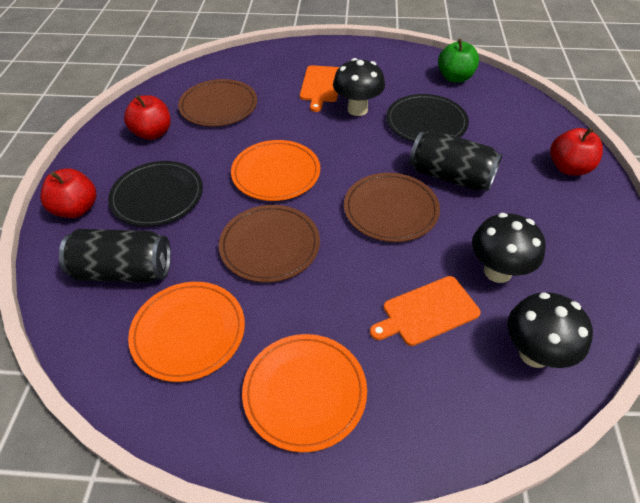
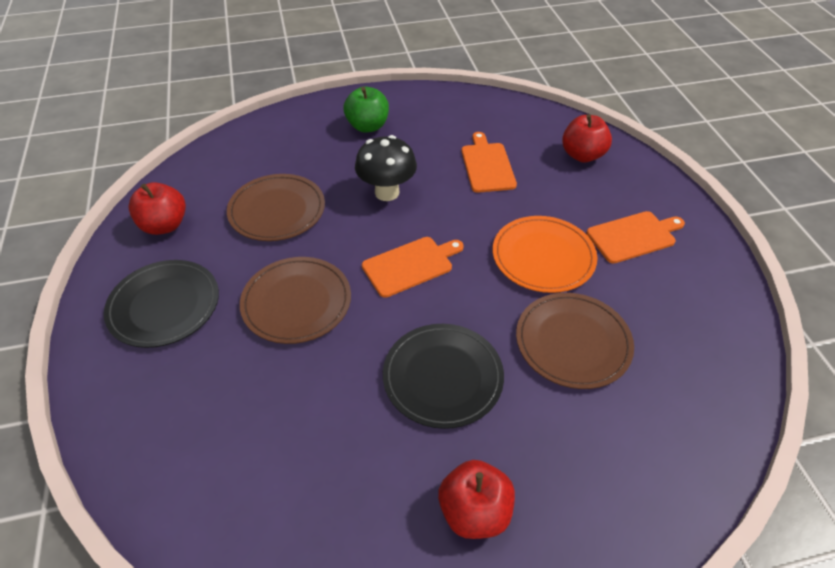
black can: 2 -> 0
black mushroom: 3 -> 1
orange cutting board: 2 -> 3
orange plate: 3 -> 1

